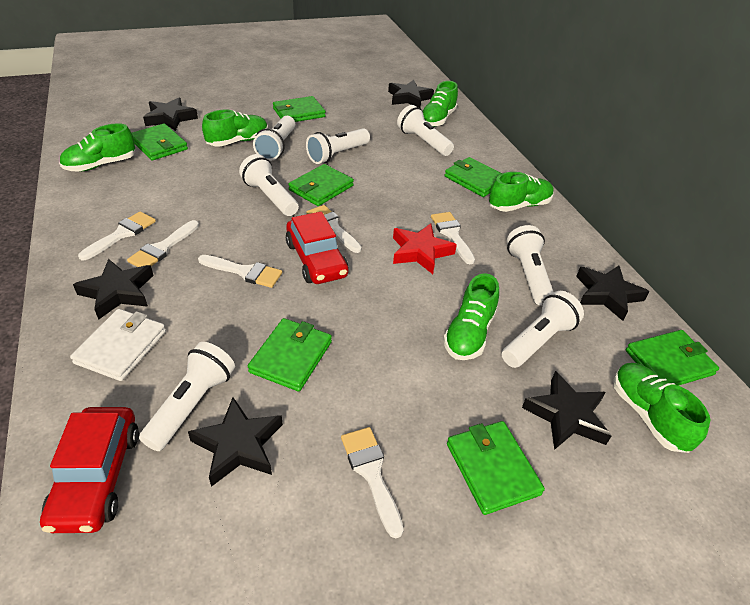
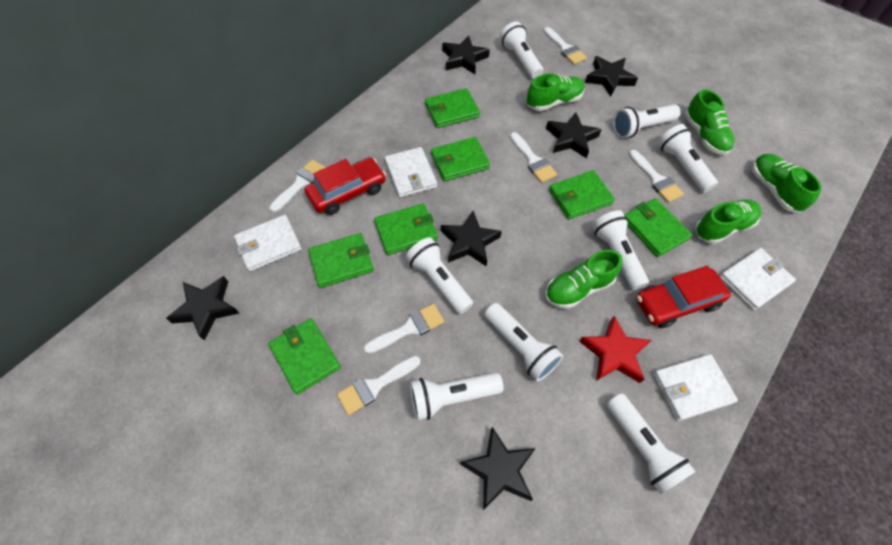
green shoe: 6 -> 5
white flashlight: 7 -> 8
white wallet: 1 -> 4

